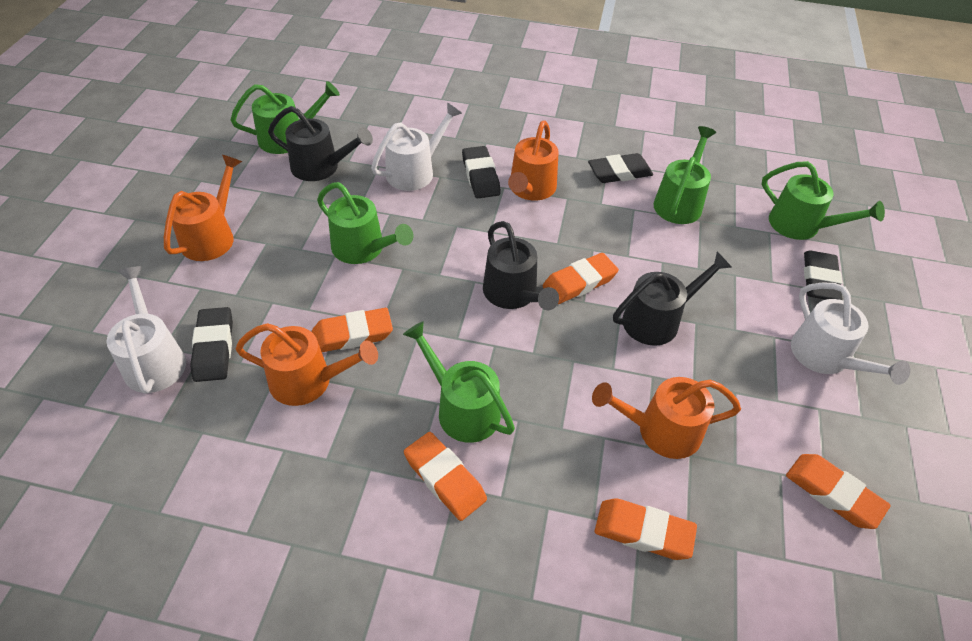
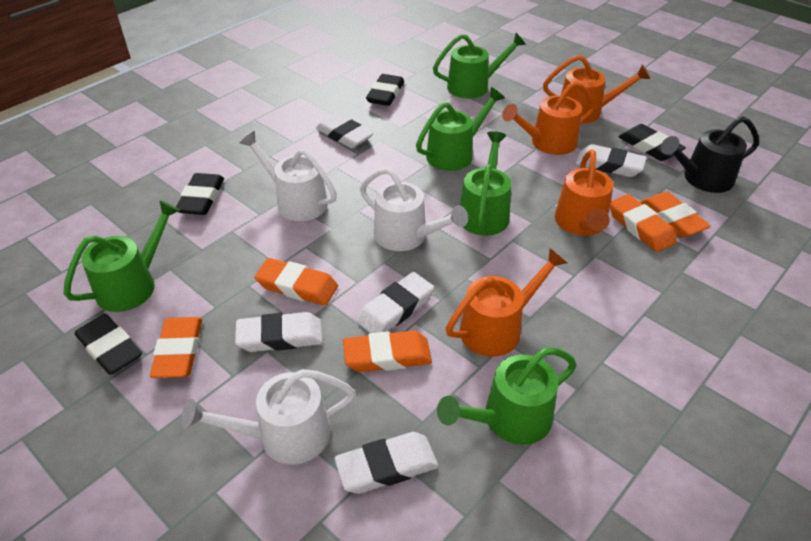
black watering can: 3 -> 1
white eraser: 0 -> 5

